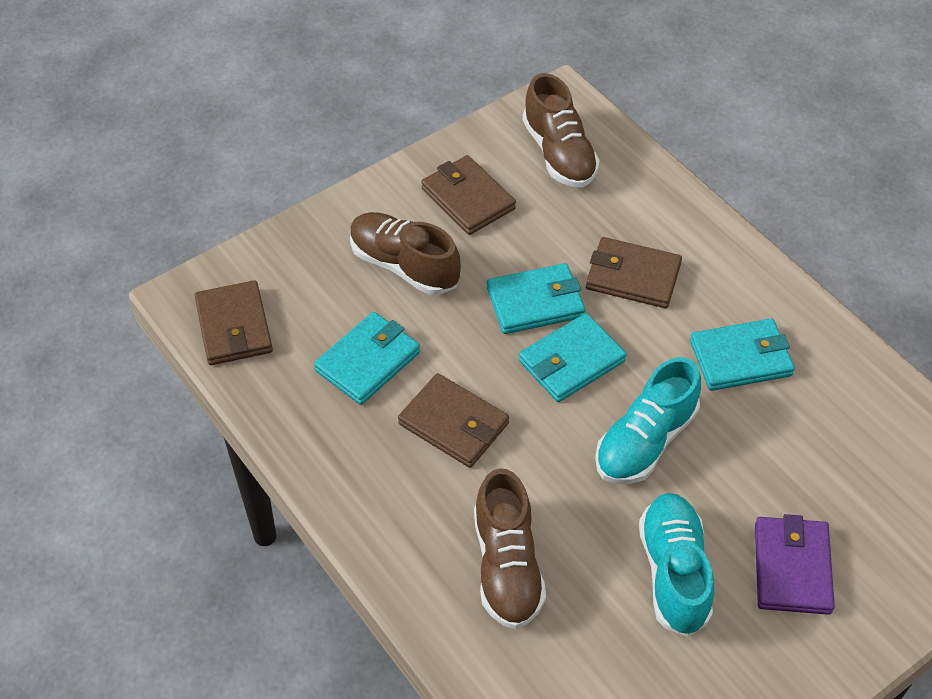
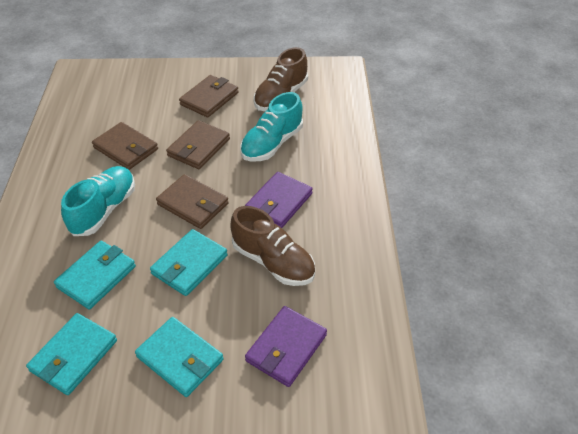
brown shoe: 3 -> 2
purple wallet: 1 -> 2

